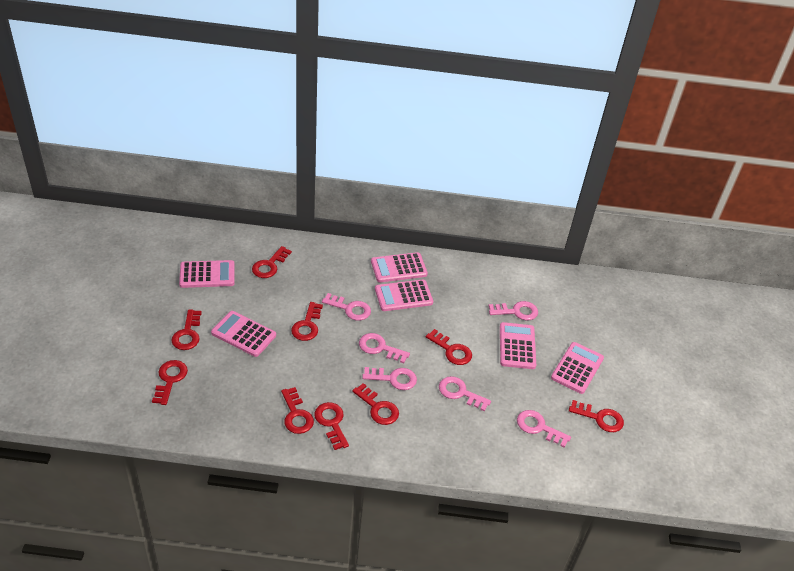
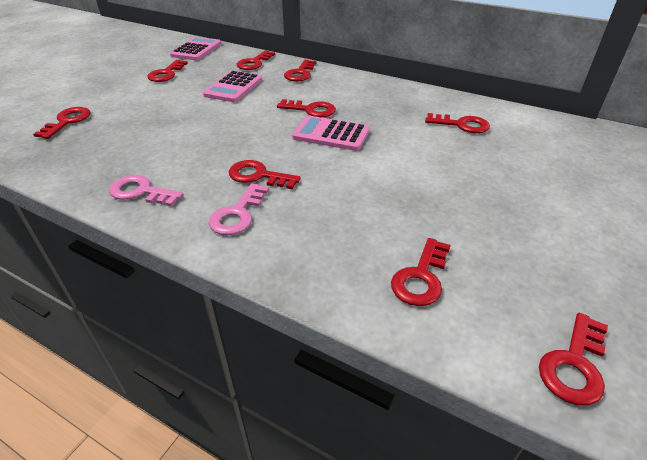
pink calculator: 6 -> 3
pink key: 6 -> 2

